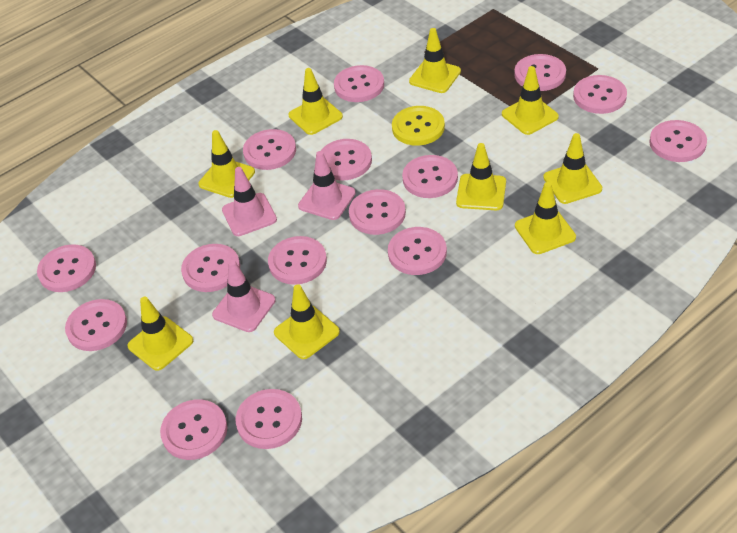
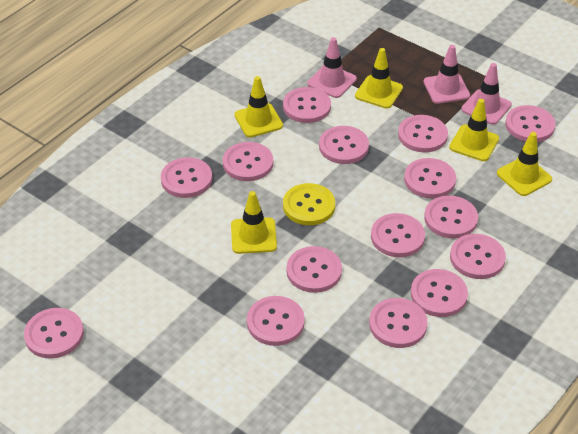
yellow traffic cone: 9 -> 5

